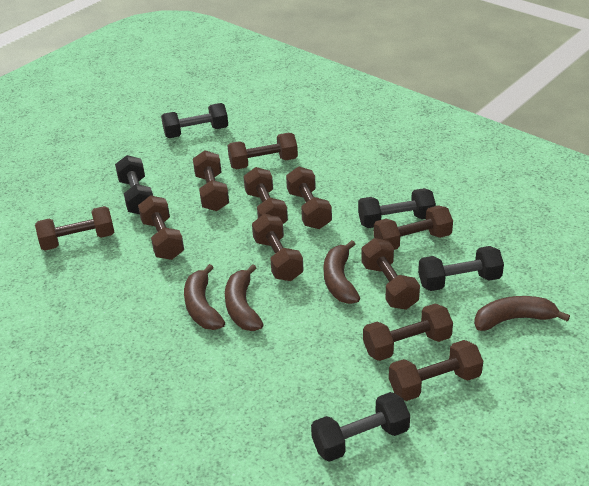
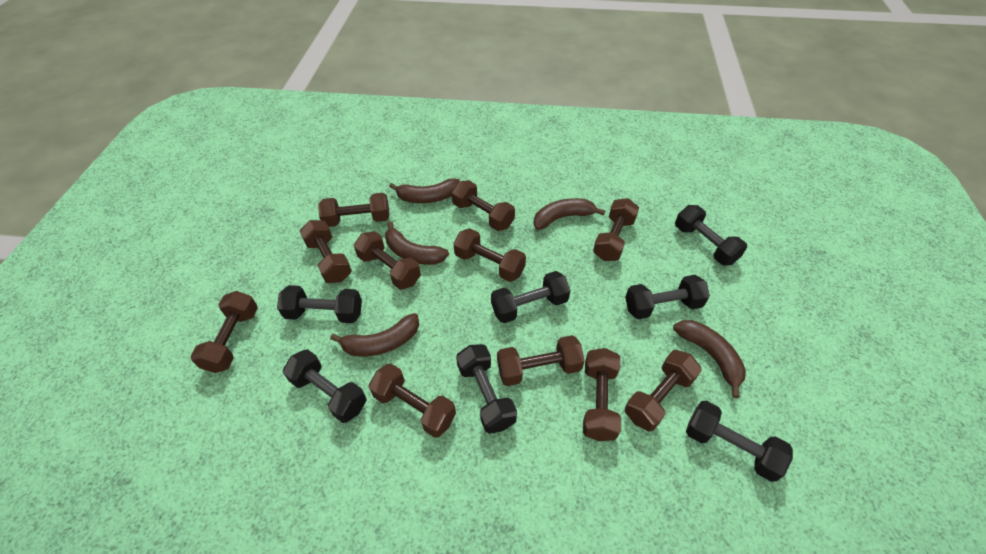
black dumbbell: 5 -> 7
brown banana: 4 -> 5

